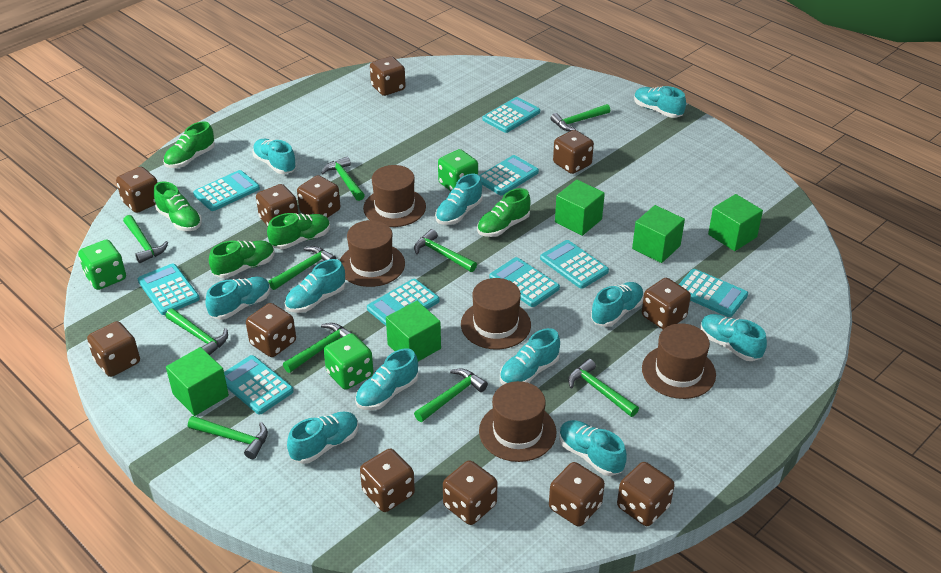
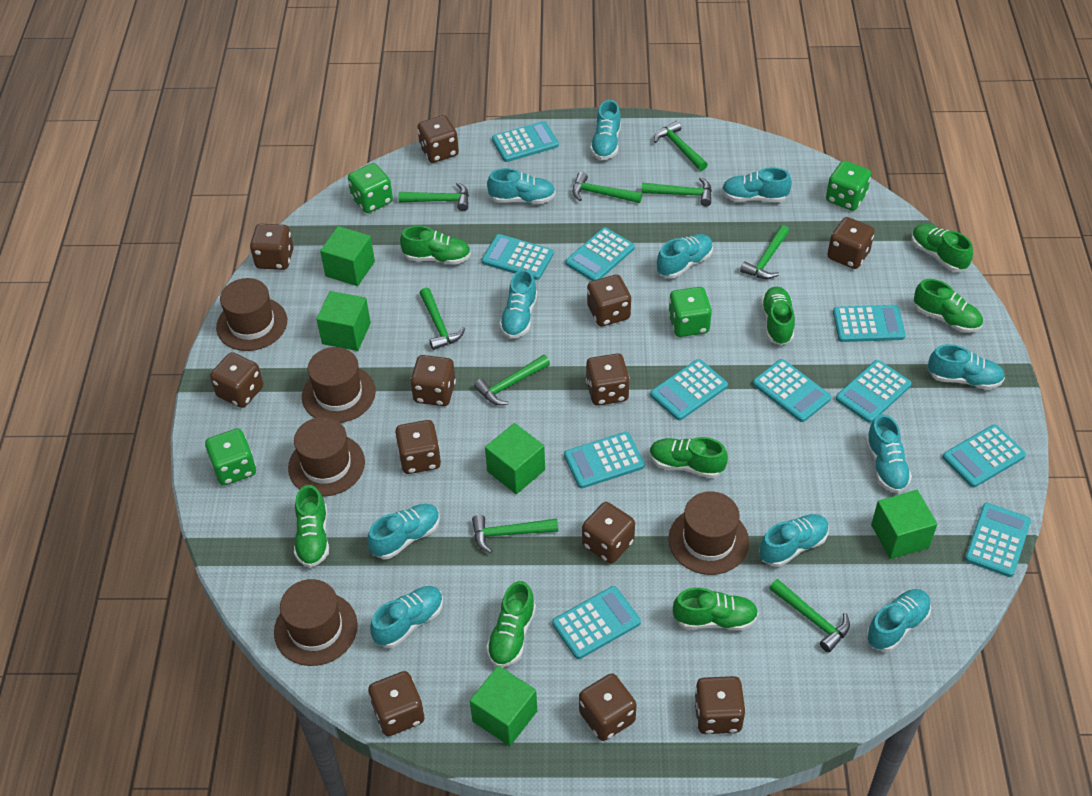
green dice: 3 -> 4
green hammer: 10 -> 9
green shoe: 5 -> 8
turquoise calculator: 9 -> 11

